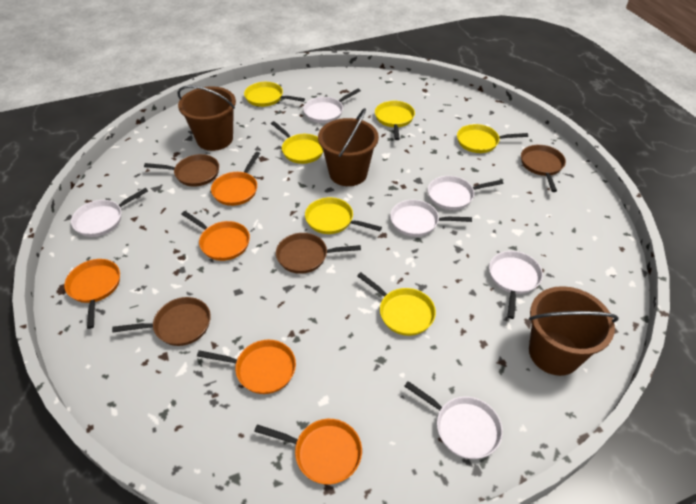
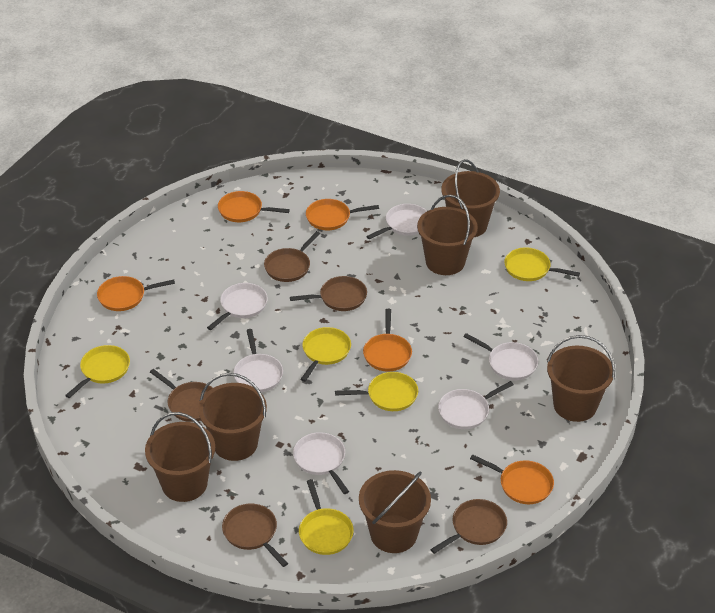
brown bucket: 3 -> 6
brown pan: 4 -> 5
yellow pan: 6 -> 5

